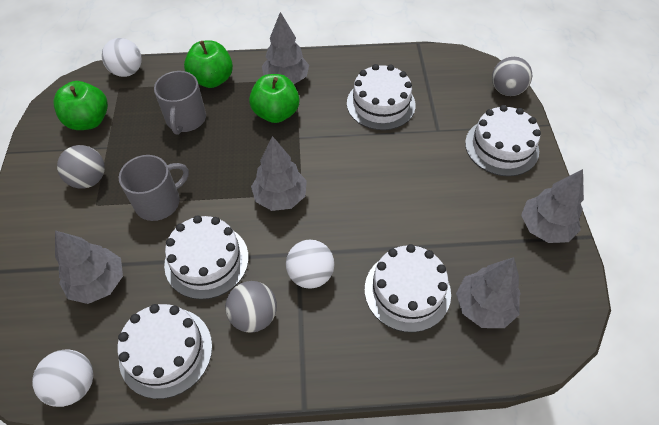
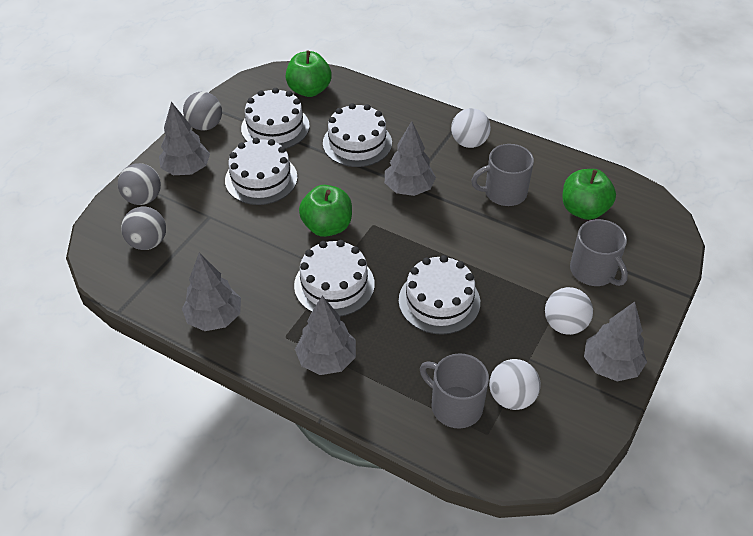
grey mug: 2 -> 3

